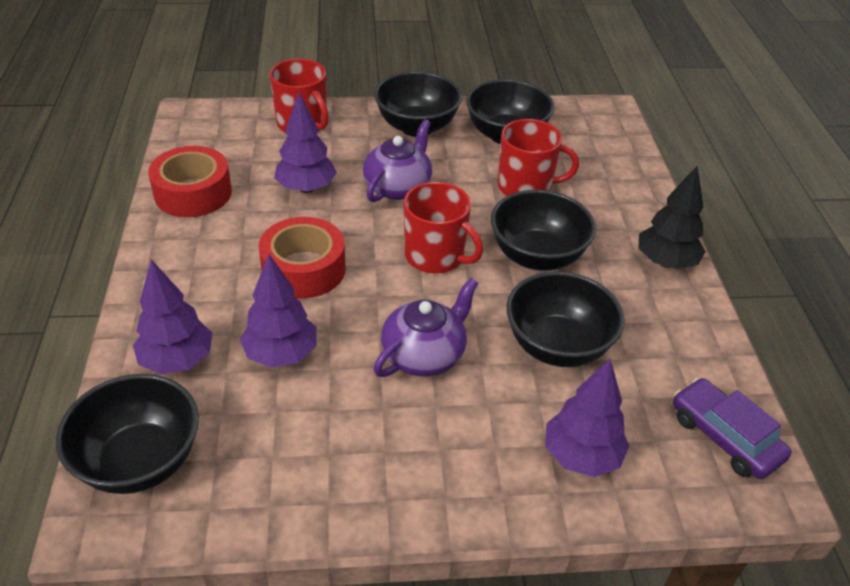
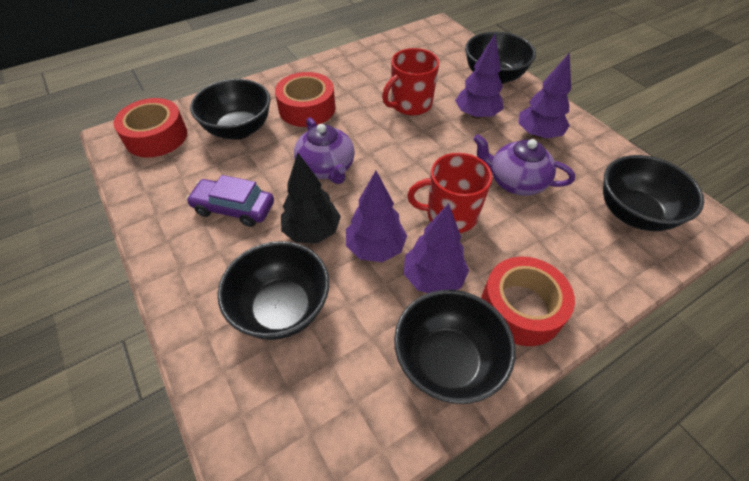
red mug: 3 -> 2
red tape: 2 -> 3

